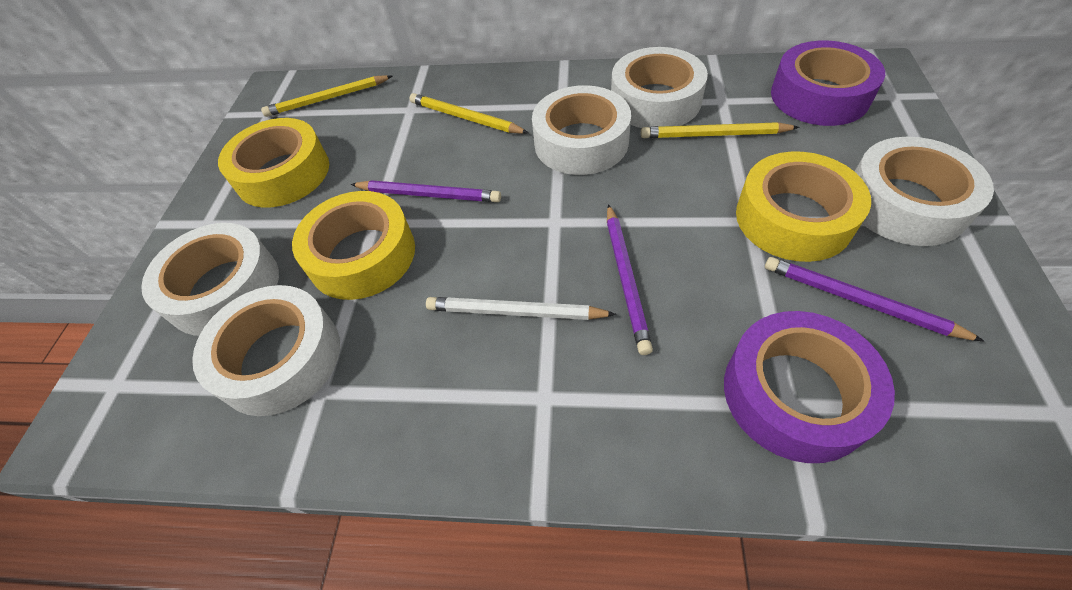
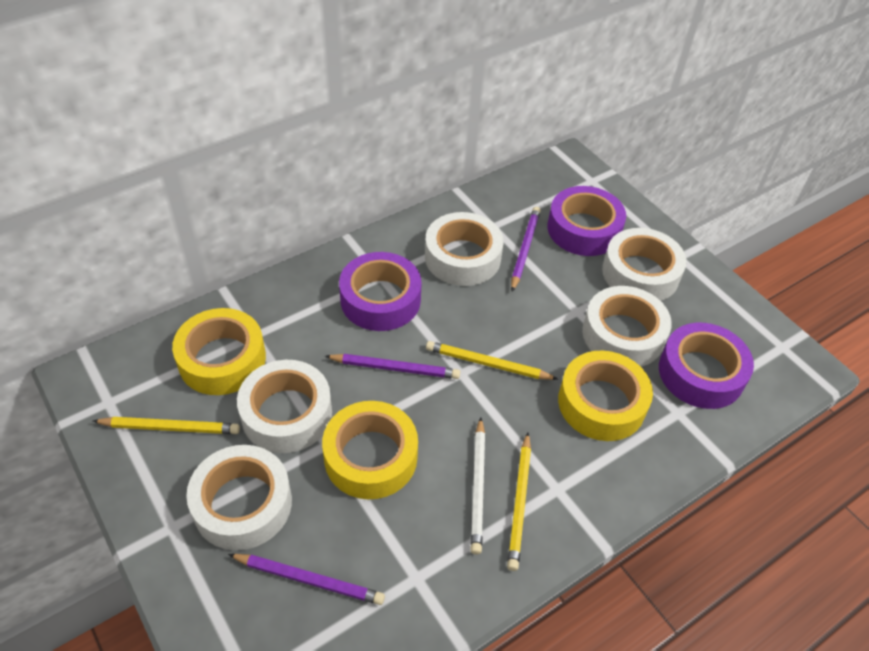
purple tape: 2 -> 3

